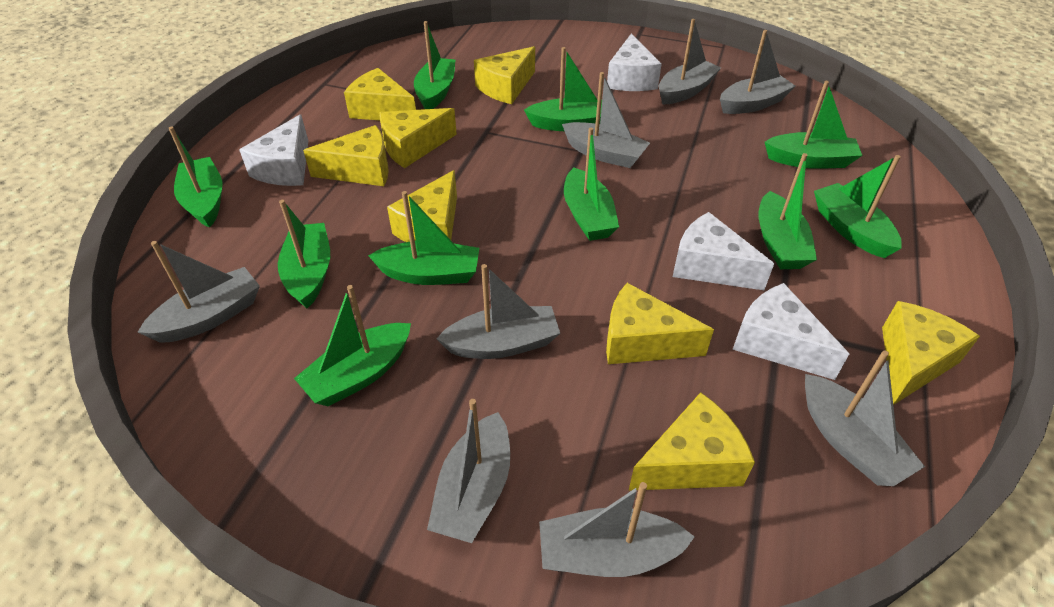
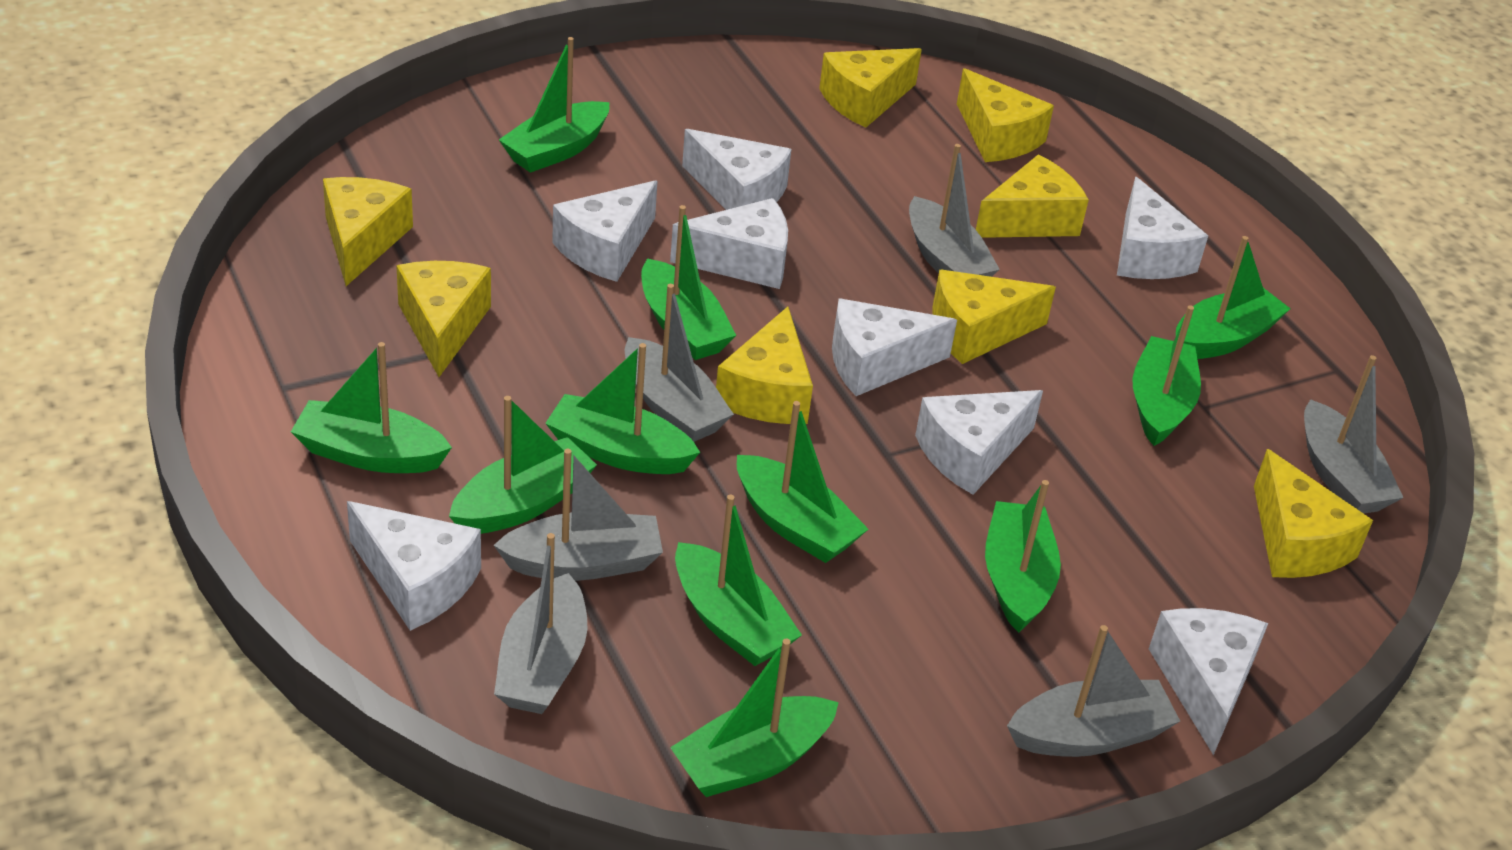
green boat: 10 -> 11
grey boat: 8 -> 6
white cheese: 4 -> 8

